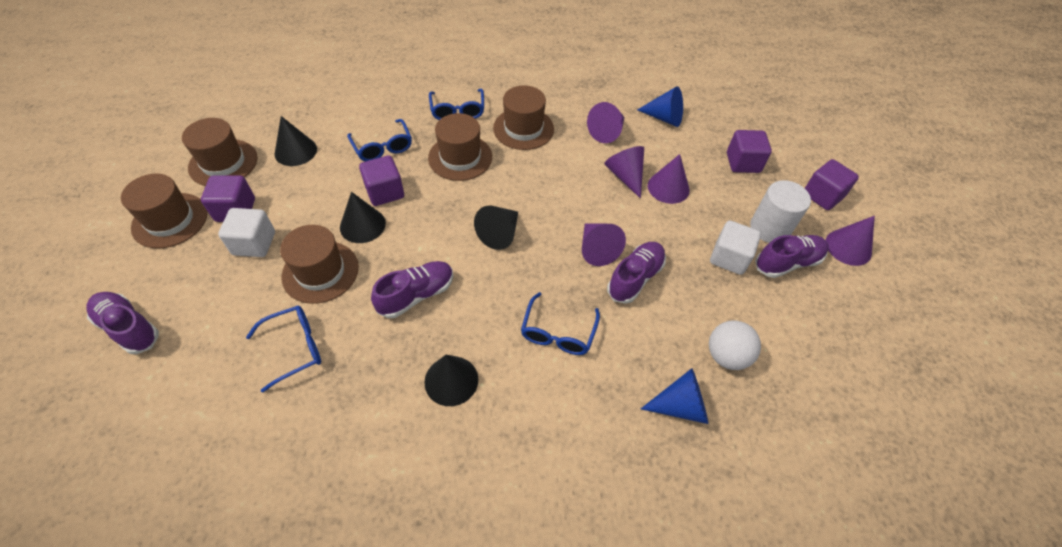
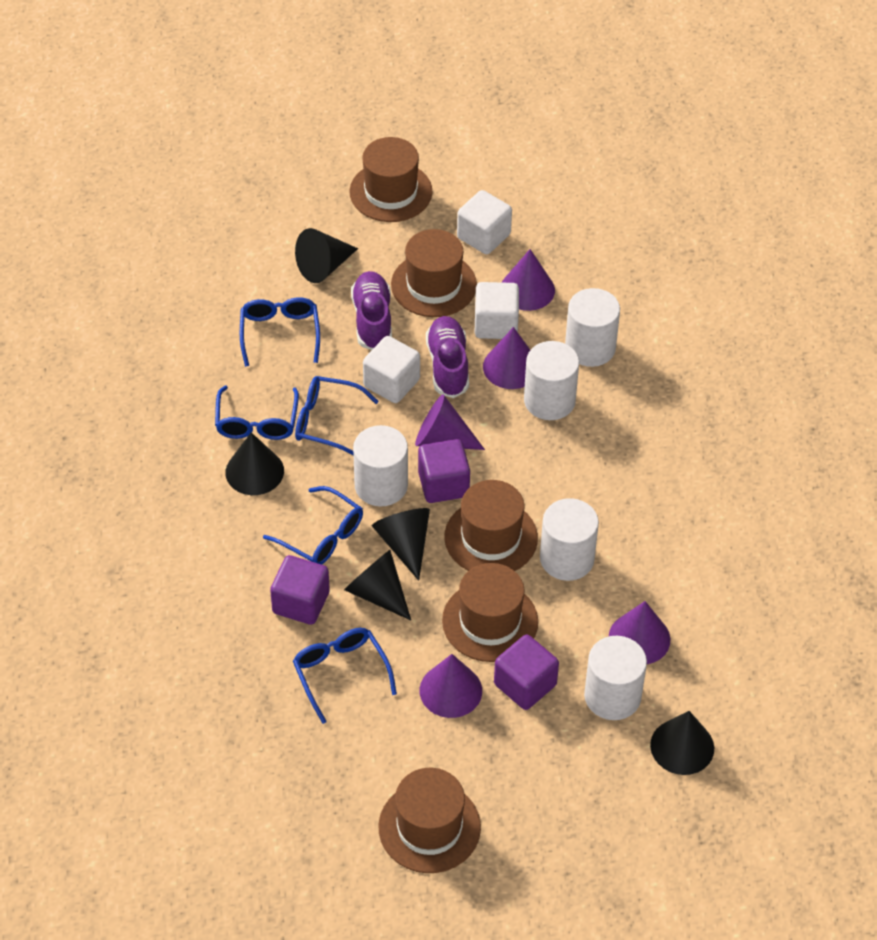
black cone: 4 -> 5
blue cone: 2 -> 0
blue glasses: 4 -> 5
purple cube: 4 -> 3
purple shoe: 4 -> 2
white ball: 1 -> 0
white cube: 2 -> 3
white cylinder: 1 -> 5

